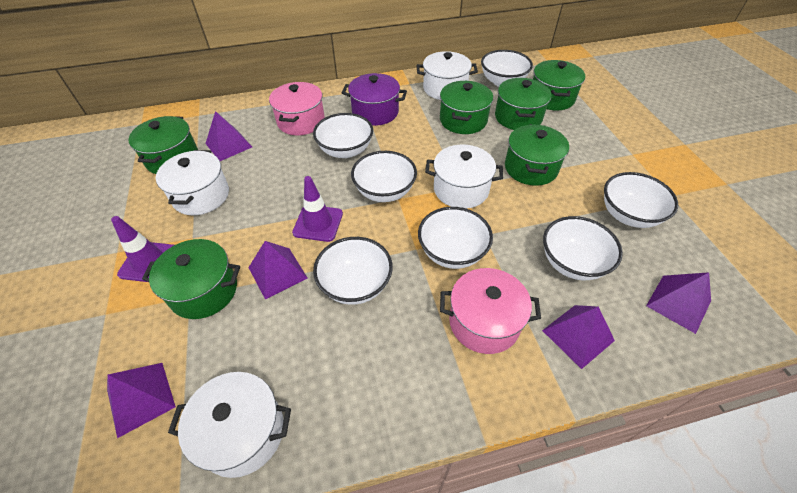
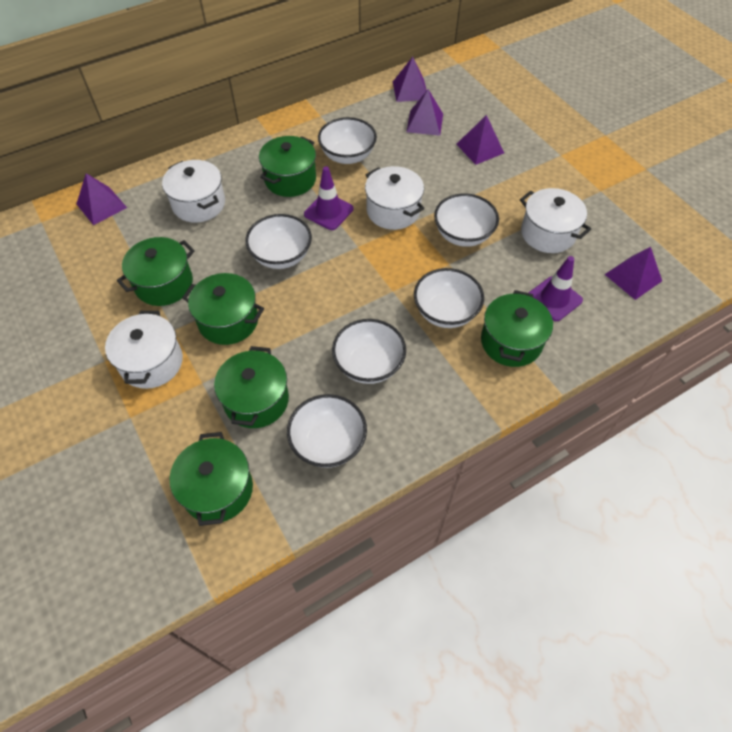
pink pot: 2 -> 0
purple pot: 1 -> 0
white bowl: 7 -> 6

